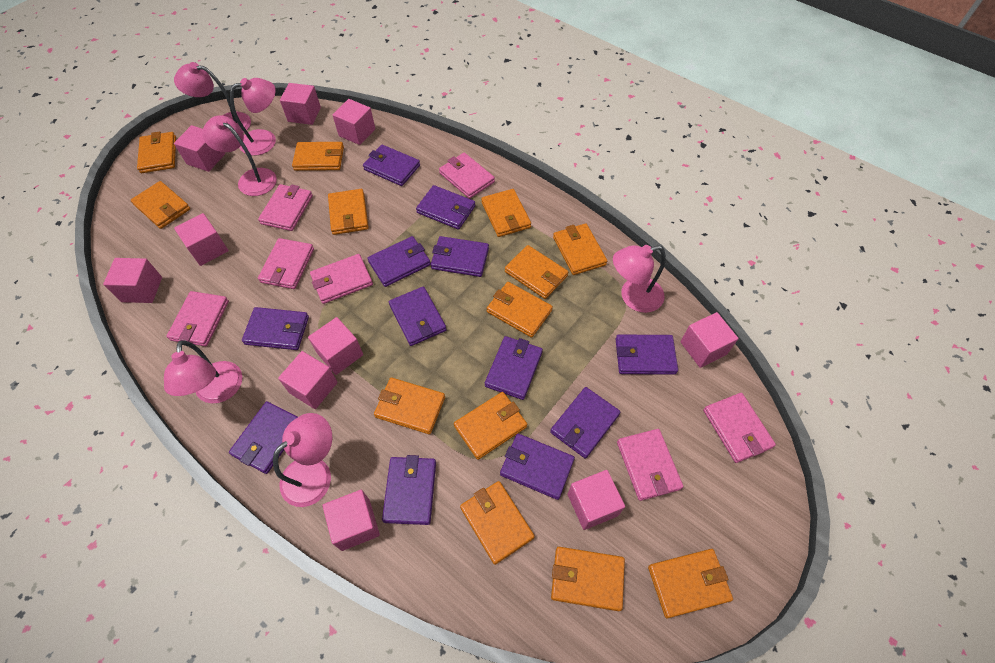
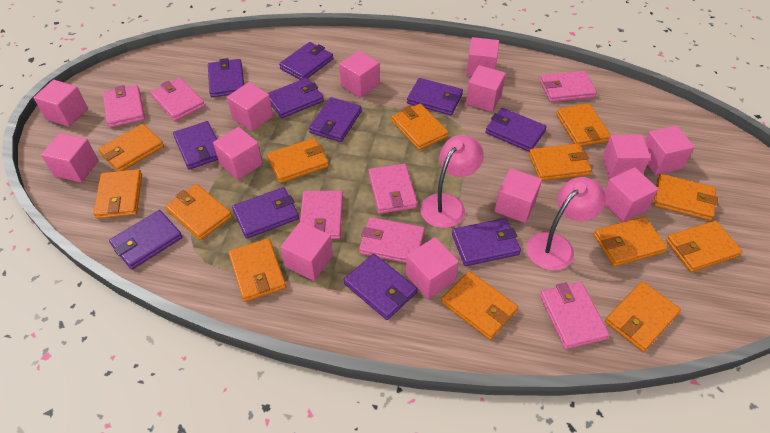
pink cube: 10 -> 13
pink lamp: 6 -> 2
purple wallet: 12 -> 11

